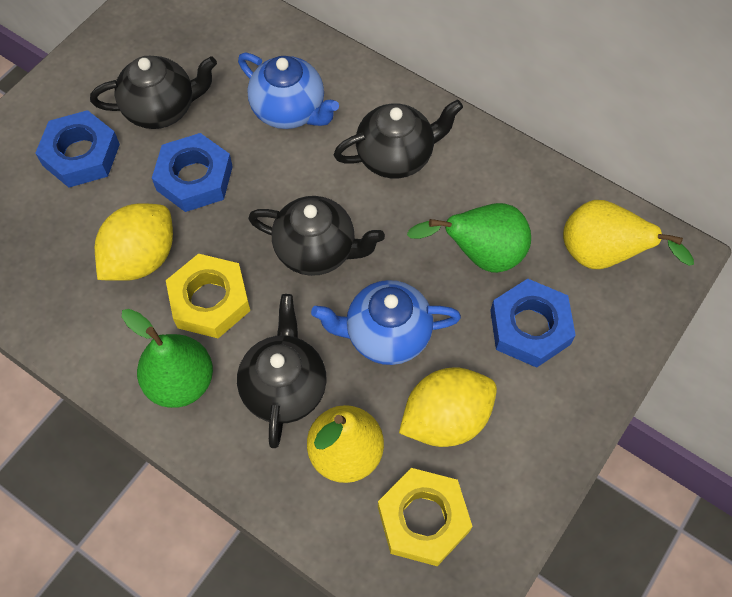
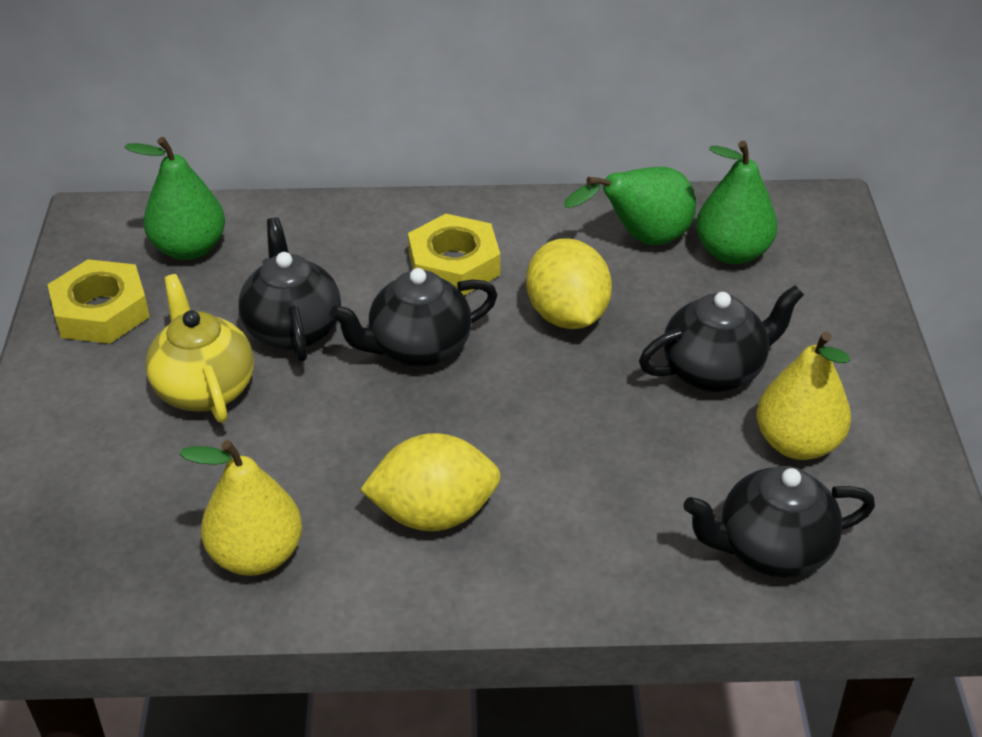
blue nut: 3 -> 0
blue teapot: 2 -> 0
green pear: 2 -> 3
yellow teapot: 0 -> 1

